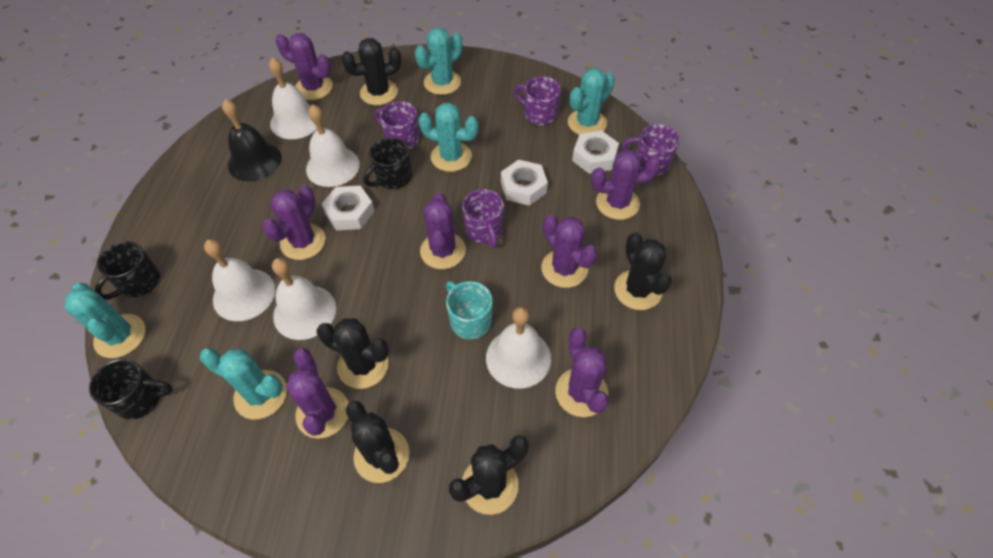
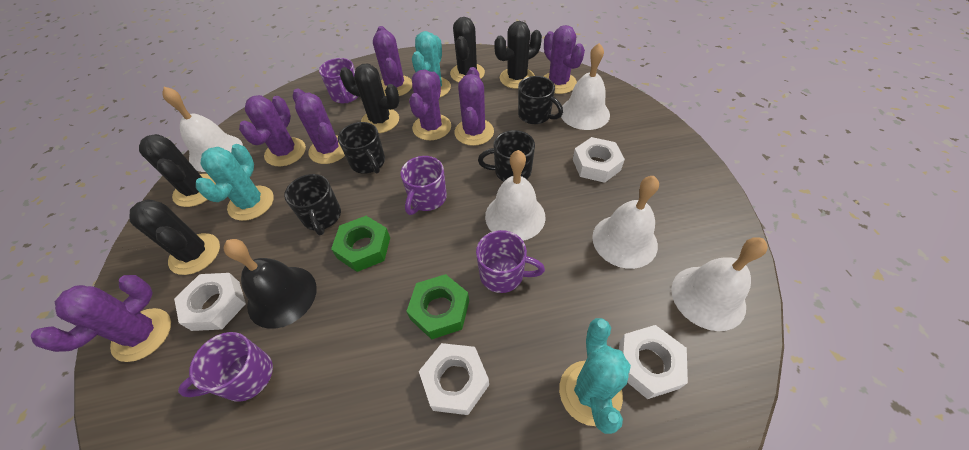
black mug: 3 -> 4
green nut: 0 -> 2
turquoise cactus: 5 -> 3
turquoise mug: 1 -> 0
white nut: 3 -> 4

